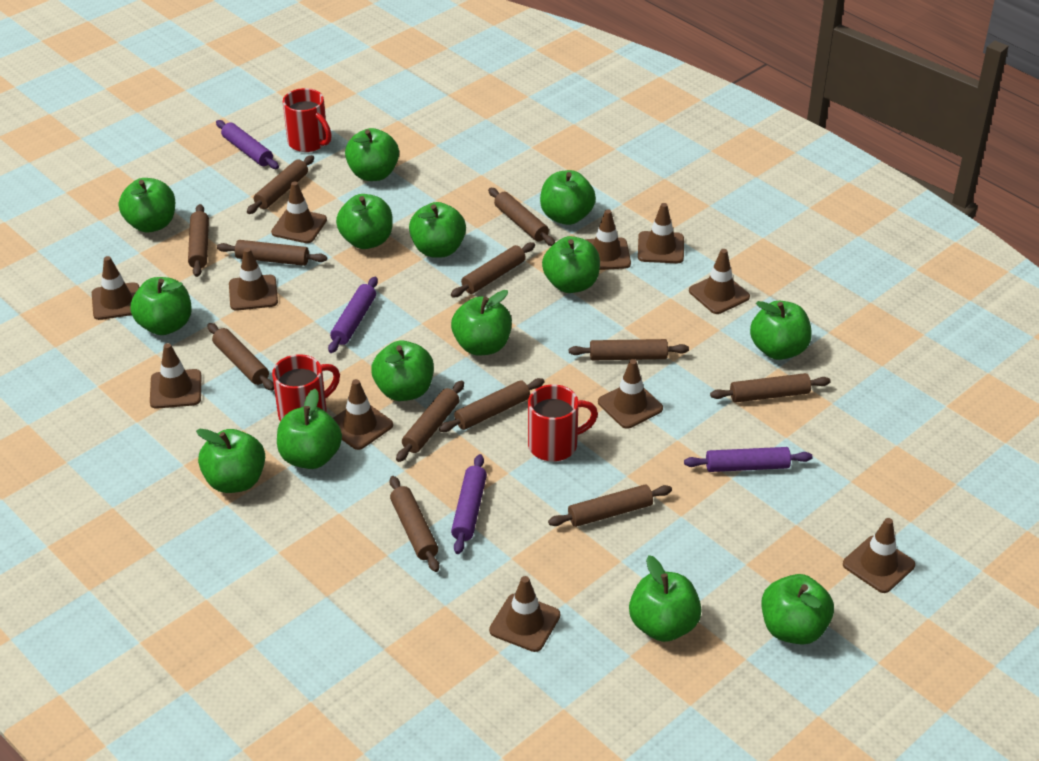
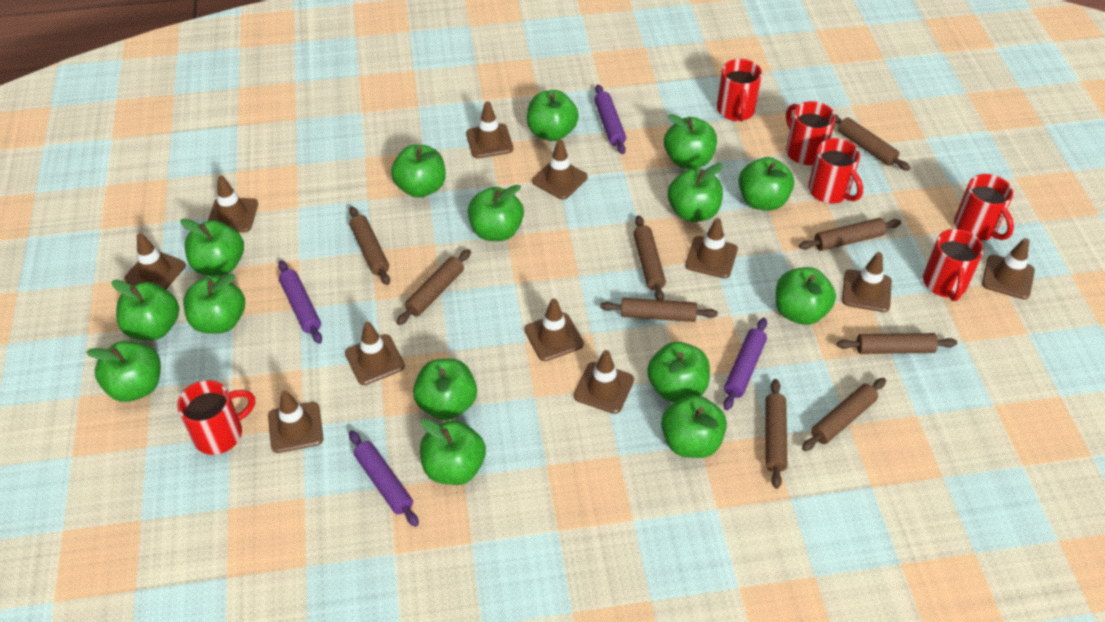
brown rolling pin: 12 -> 9
green apple: 14 -> 15
red mug: 3 -> 6

